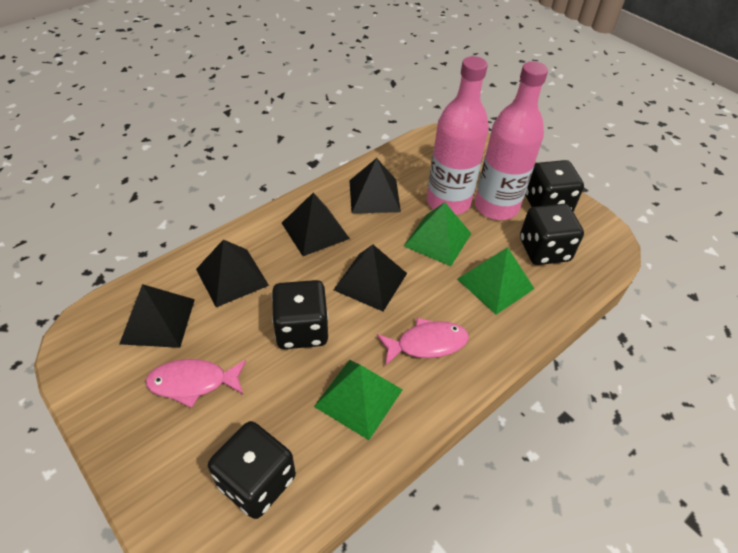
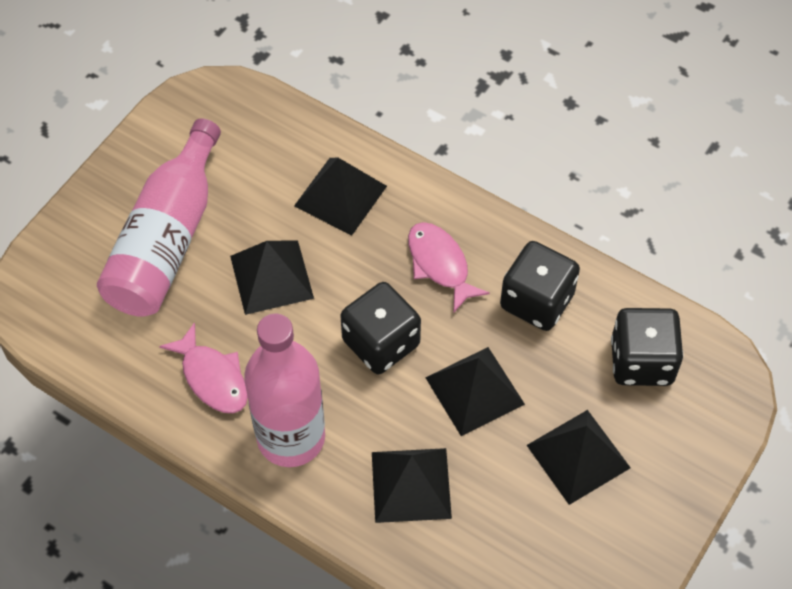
black dice: 4 -> 3
green pyramid: 3 -> 0

